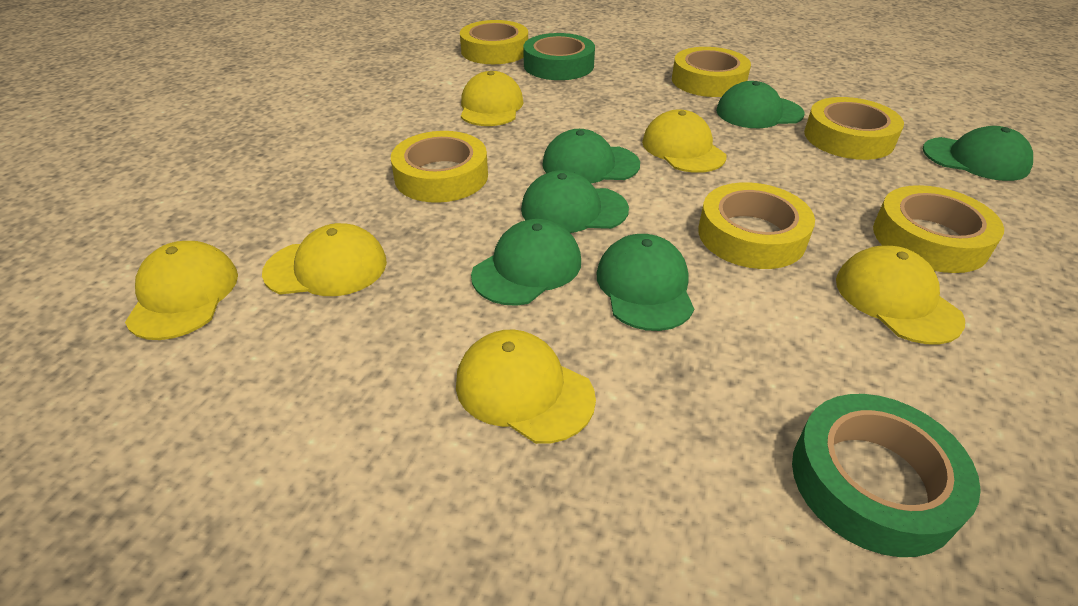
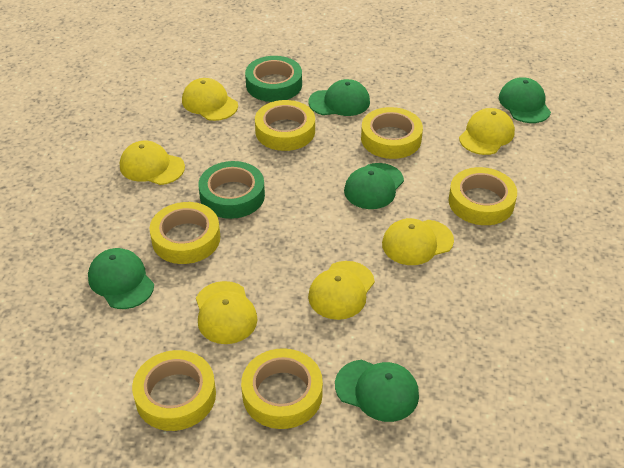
green cap: 6 -> 5

